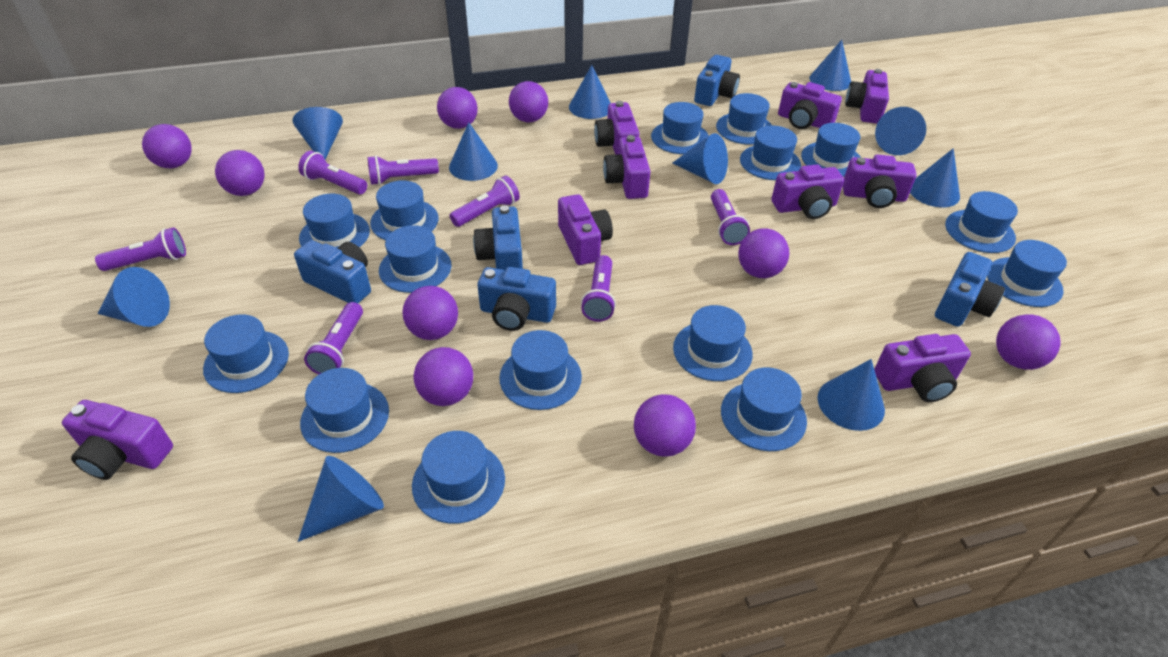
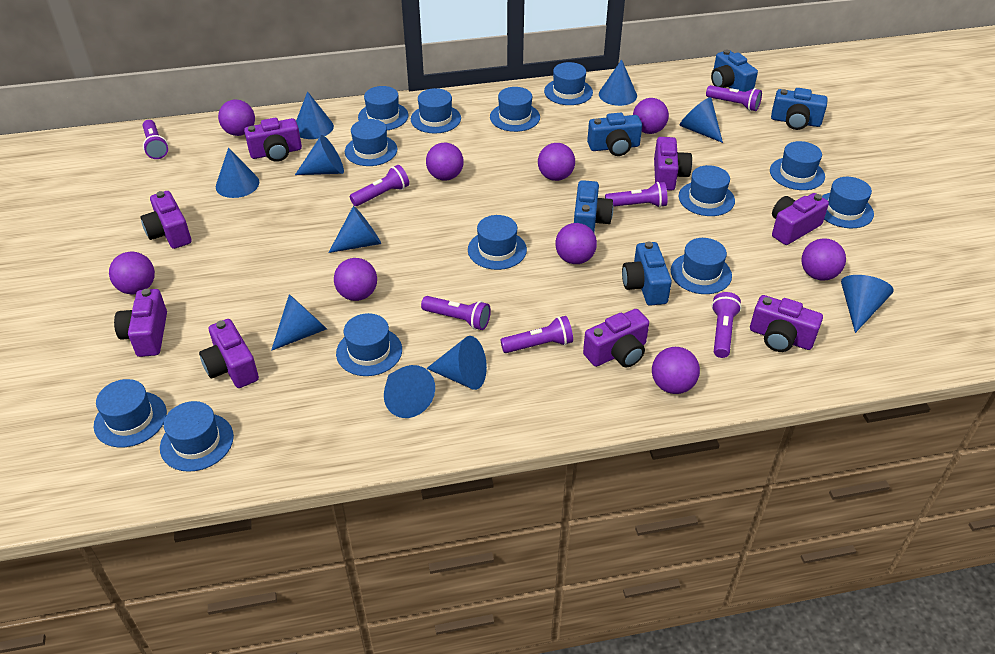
blue hat: 15 -> 13
purple camera: 9 -> 8

